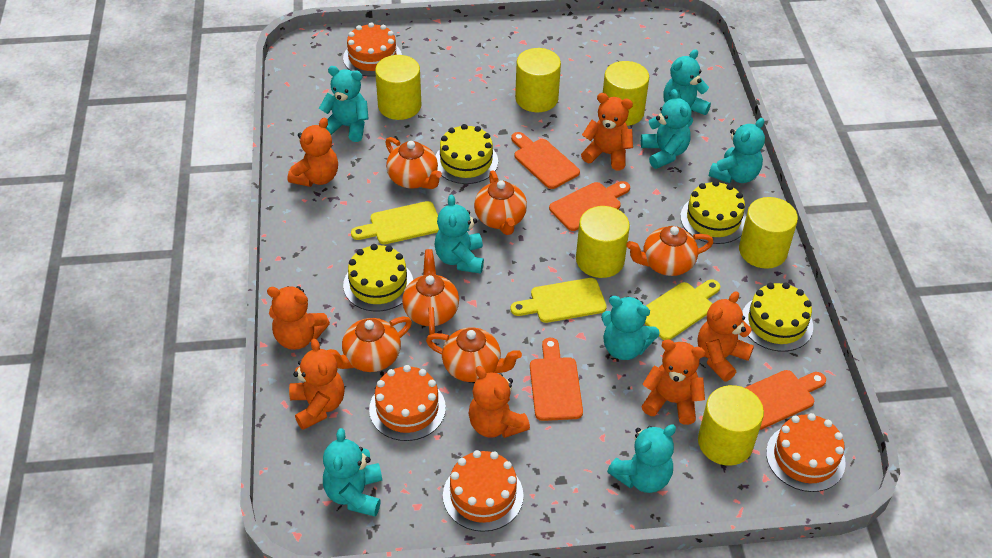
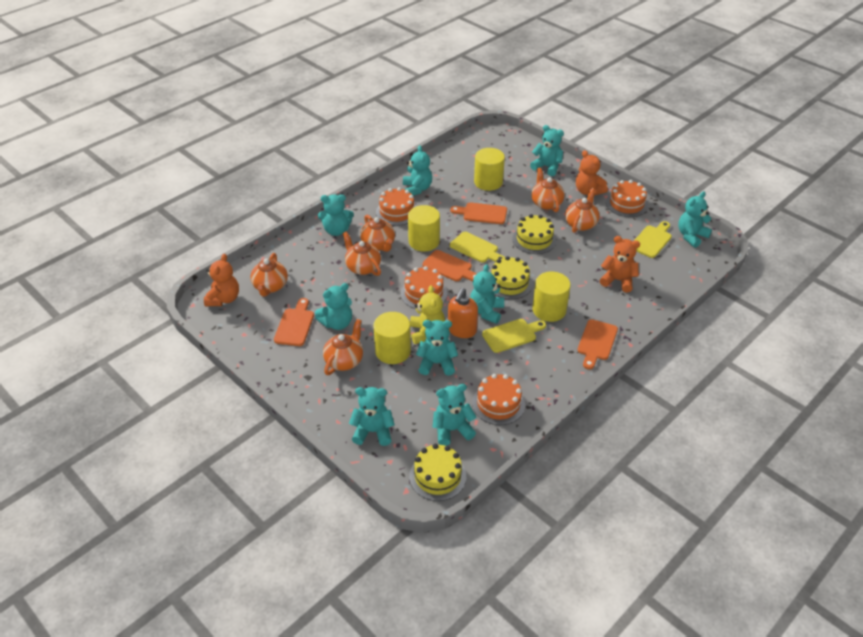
orange soap dispenser: 0 -> 1
orange teddy bear: 7 -> 3
turquoise teddy bear: 8 -> 9
yellow cake: 4 -> 3
yellow cylinder: 6 -> 4
yellow teddy bear: 0 -> 1

